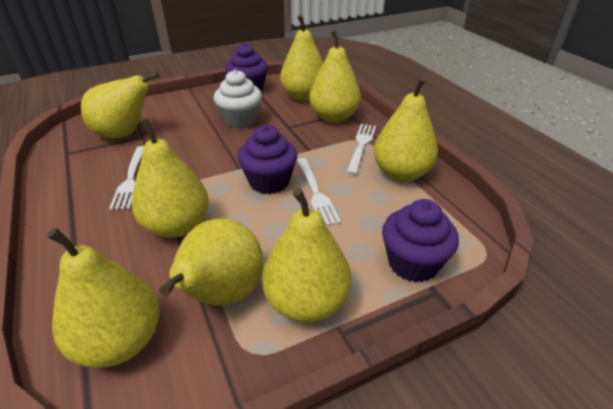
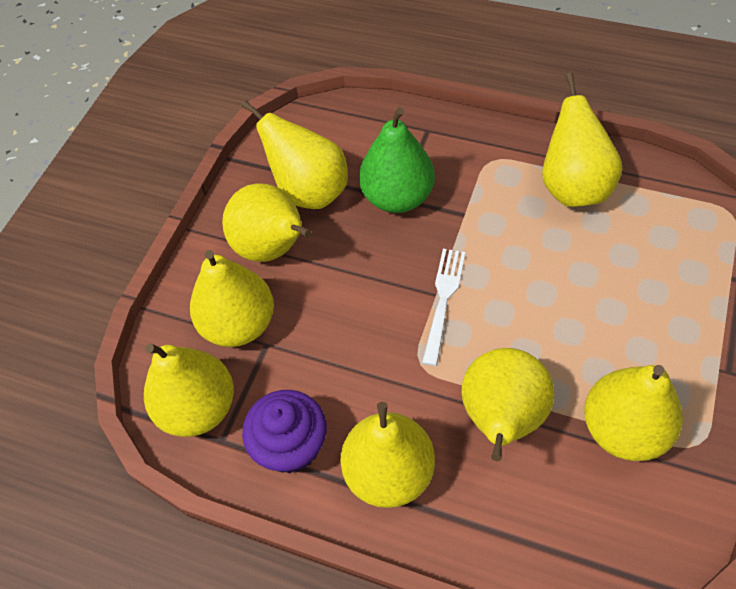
green pear: 0 -> 1
purple cupcake: 3 -> 1
white cupcake: 1 -> 0
white fork: 3 -> 1

